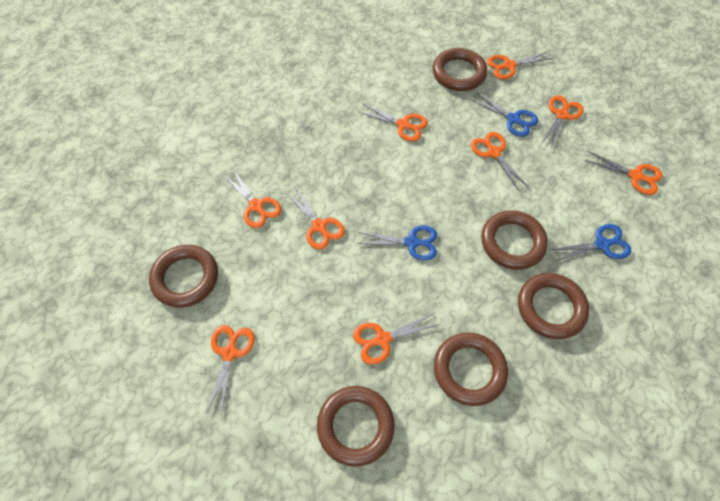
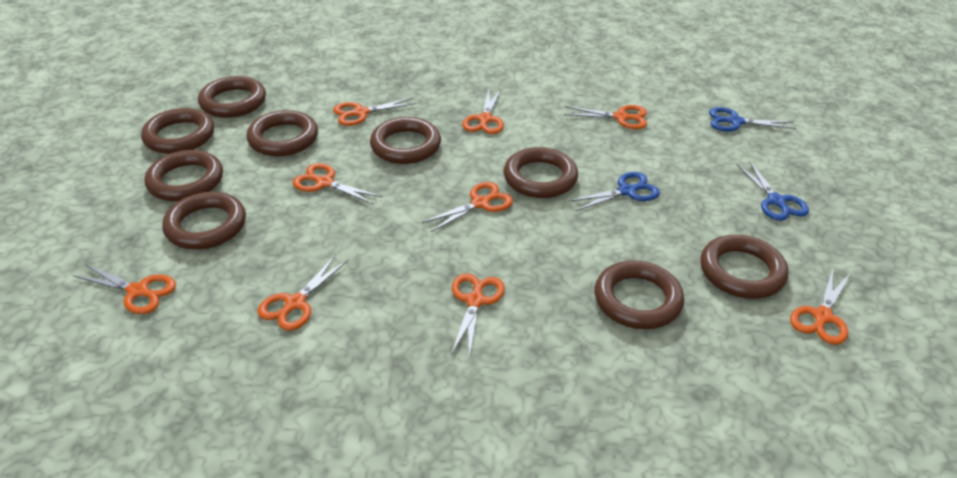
brown ring: 6 -> 9

